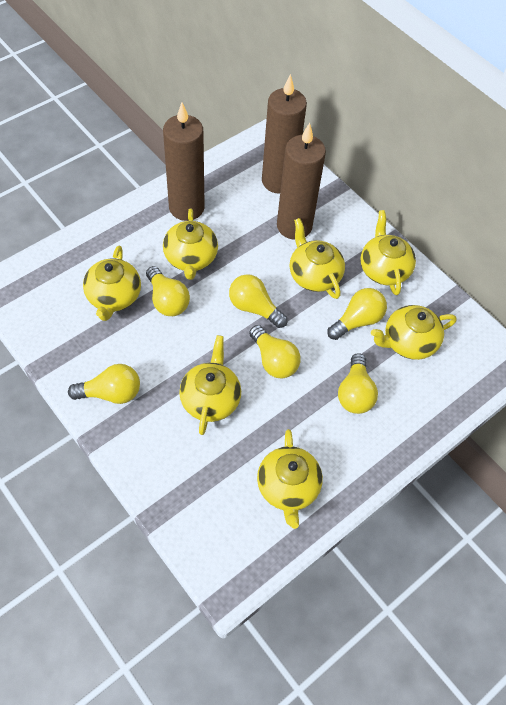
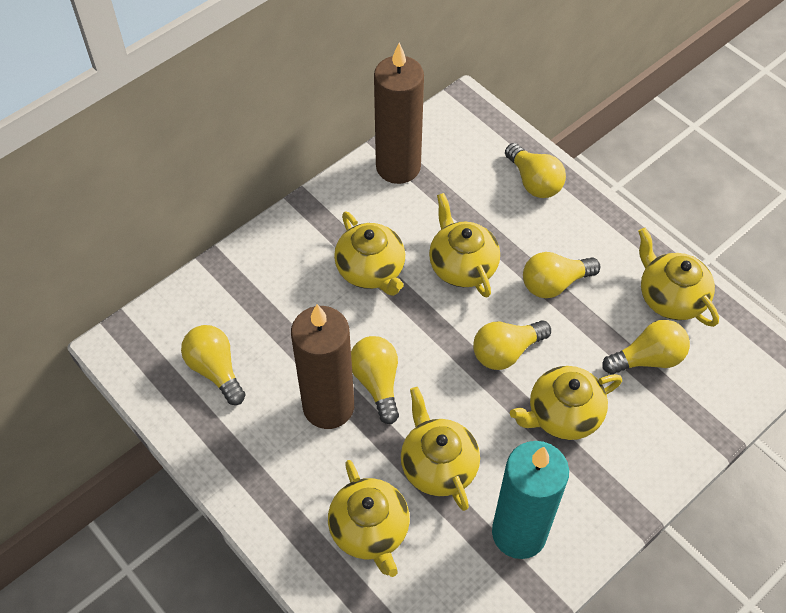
brown candle: 3 -> 2
turquoise candle: 0 -> 1
yellow teapot: 7 -> 6

